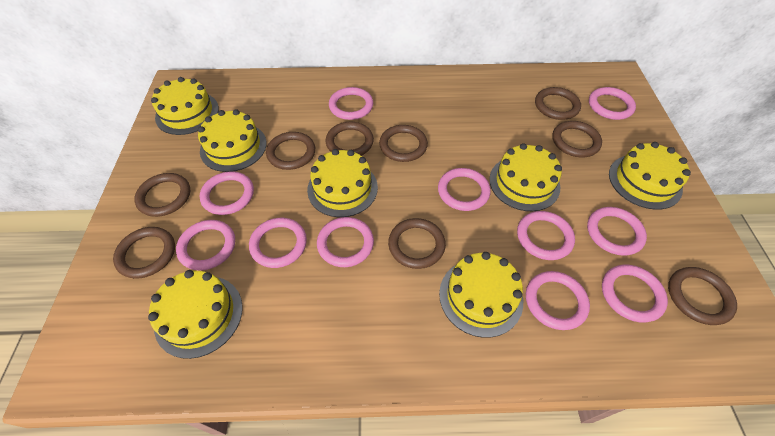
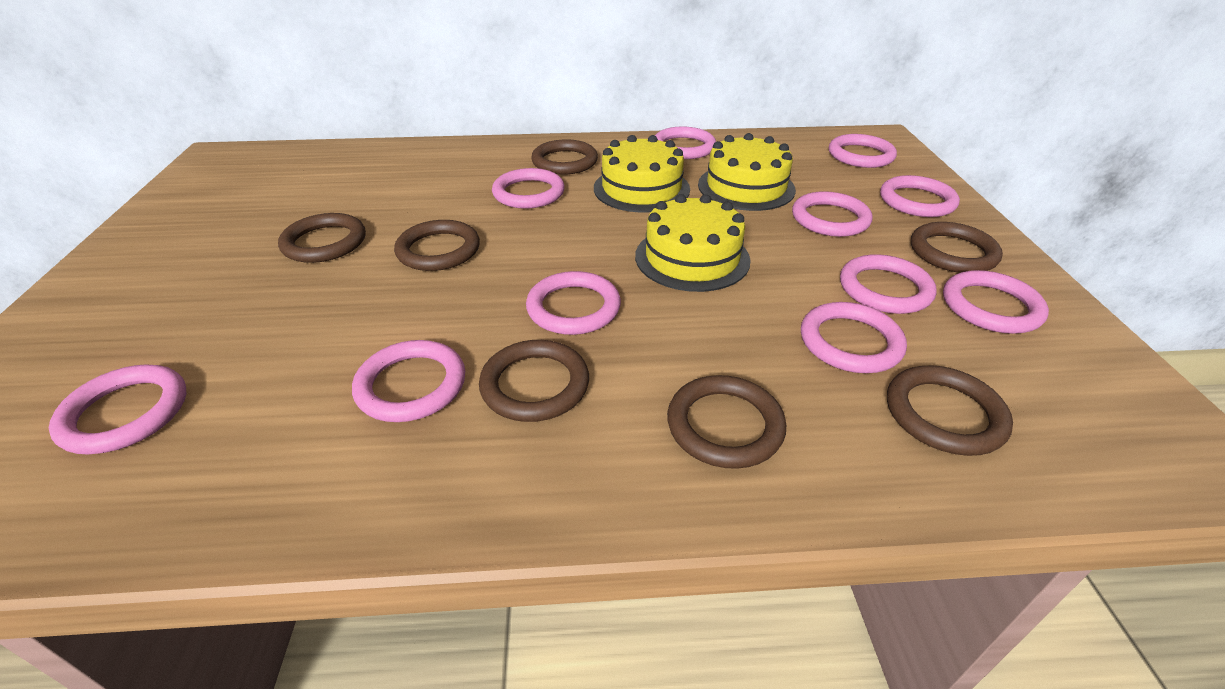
brown ring: 9 -> 7
yellow cake: 7 -> 3

